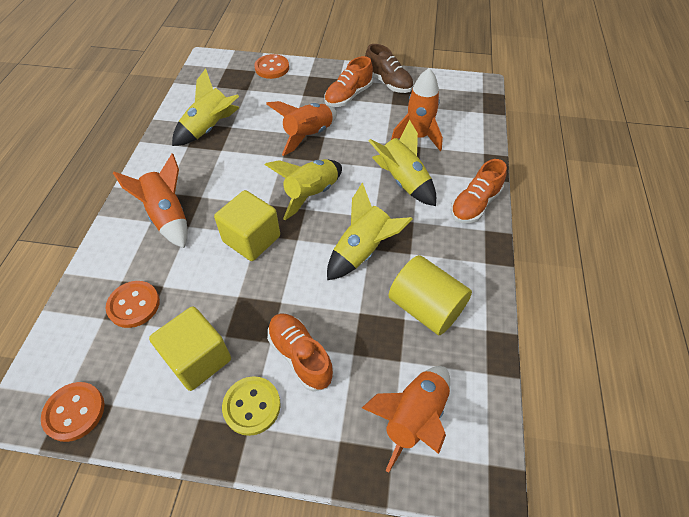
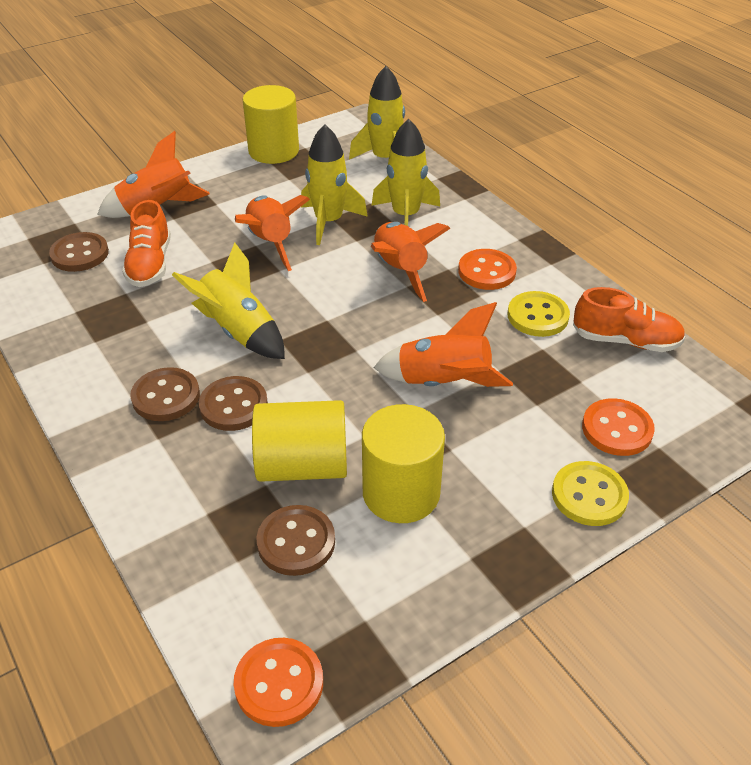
brown button: 0 -> 4
brown shoe: 1 -> 0
orange shoe: 3 -> 2
yellow button: 1 -> 2
yellow cube: 2 -> 0
yellow cylinder: 1 -> 3

